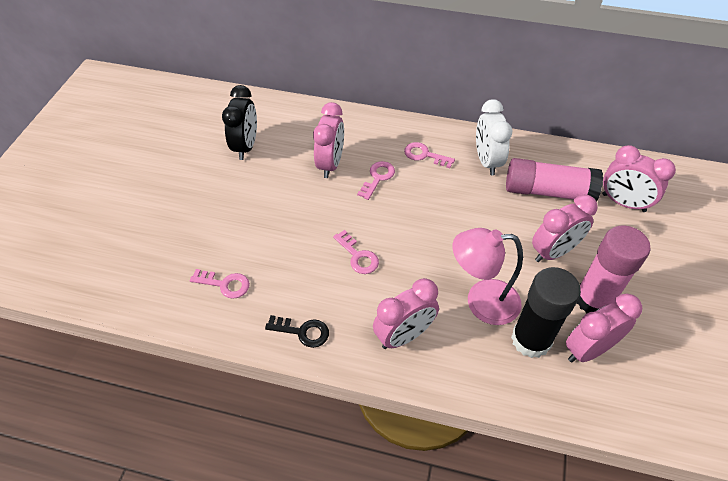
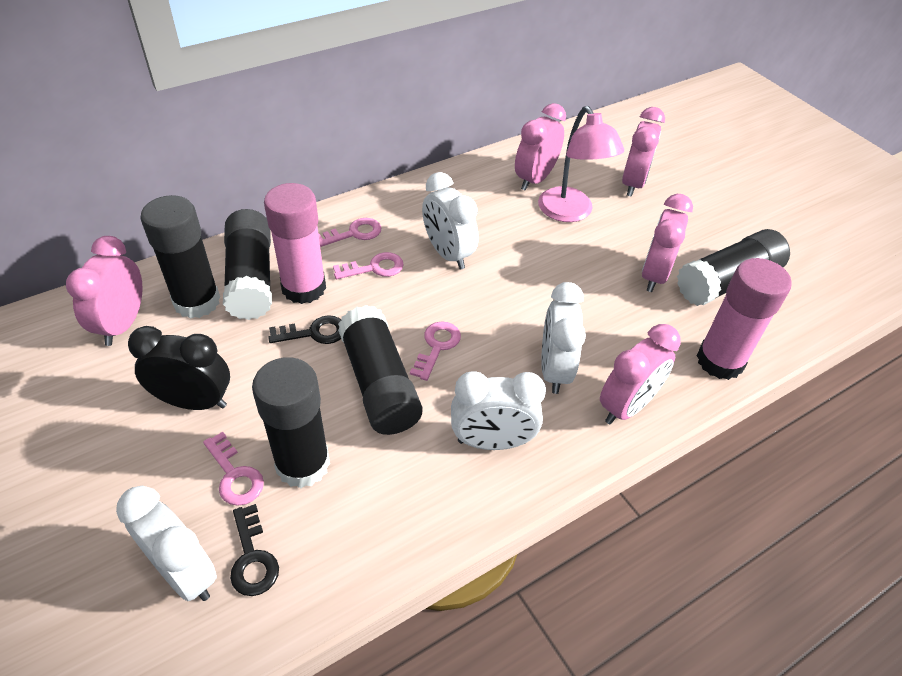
black glue stick: 1 -> 5
black key: 1 -> 2
white clock: 1 -> 4

